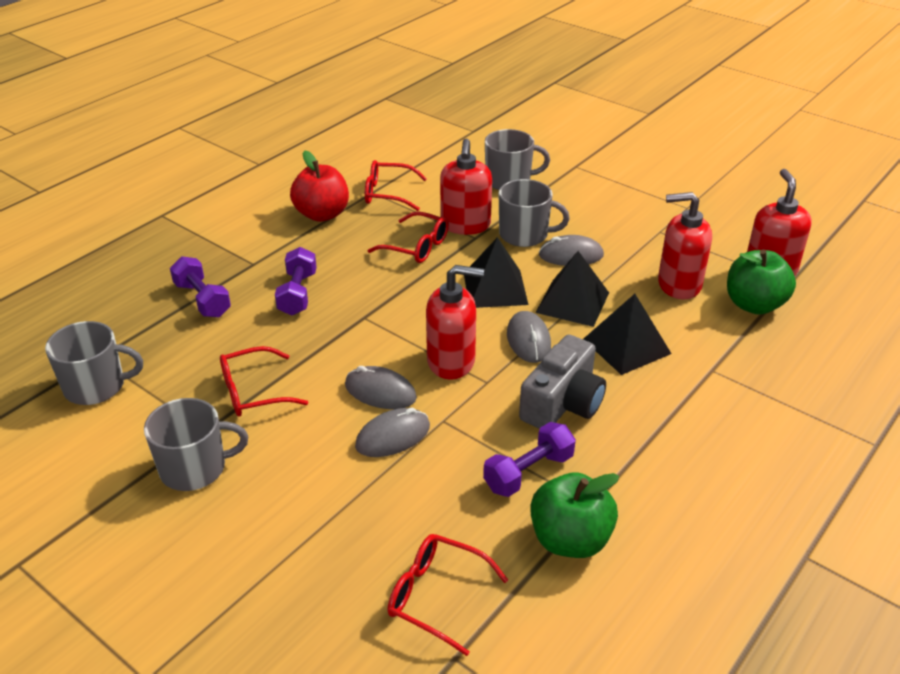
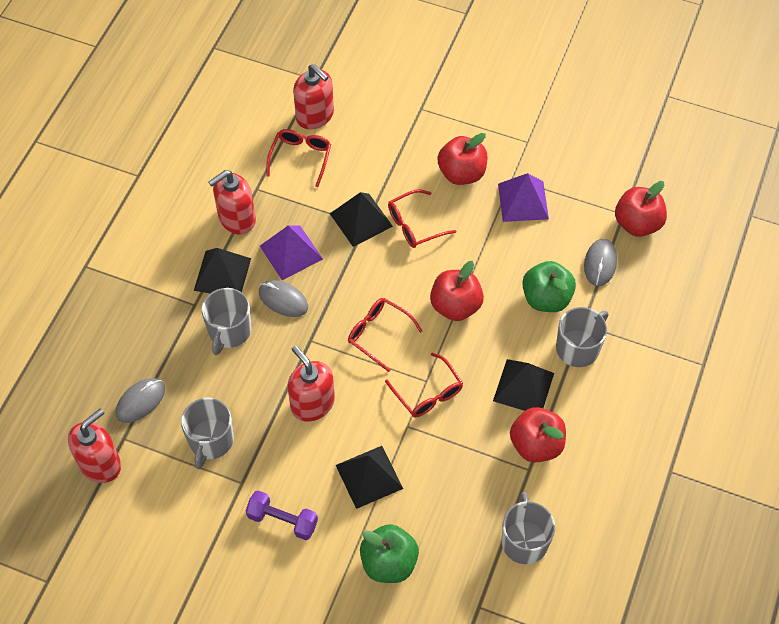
black pyramid: 3 -> 4
grey camera: 1 -> 0
grey mouse: 4 -> 3
purple dumbbell: 3 -> 1
purple pyramid: 0 -> 2
red apple: 1 -> 4

